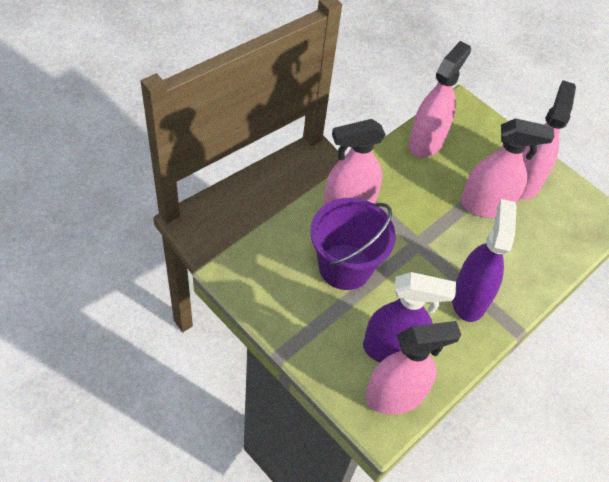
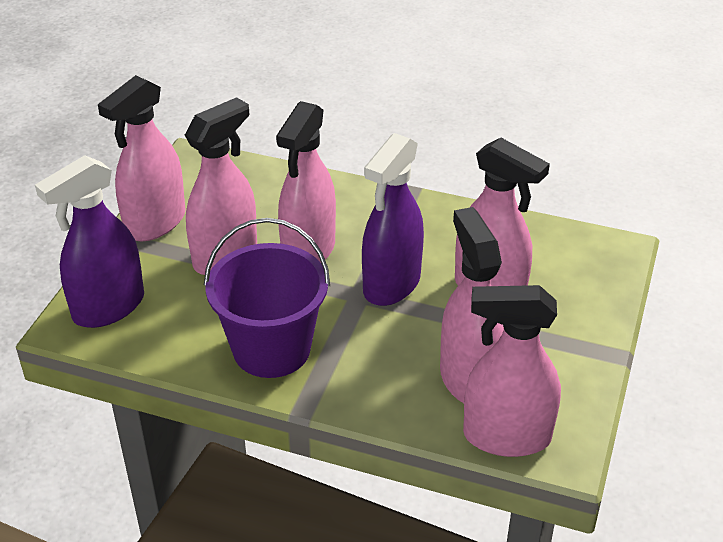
pink spray bottle: 5 -> 6

